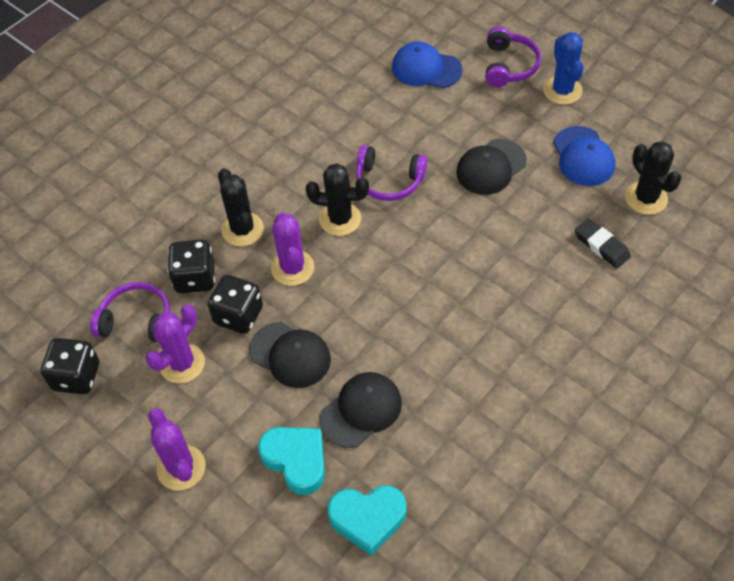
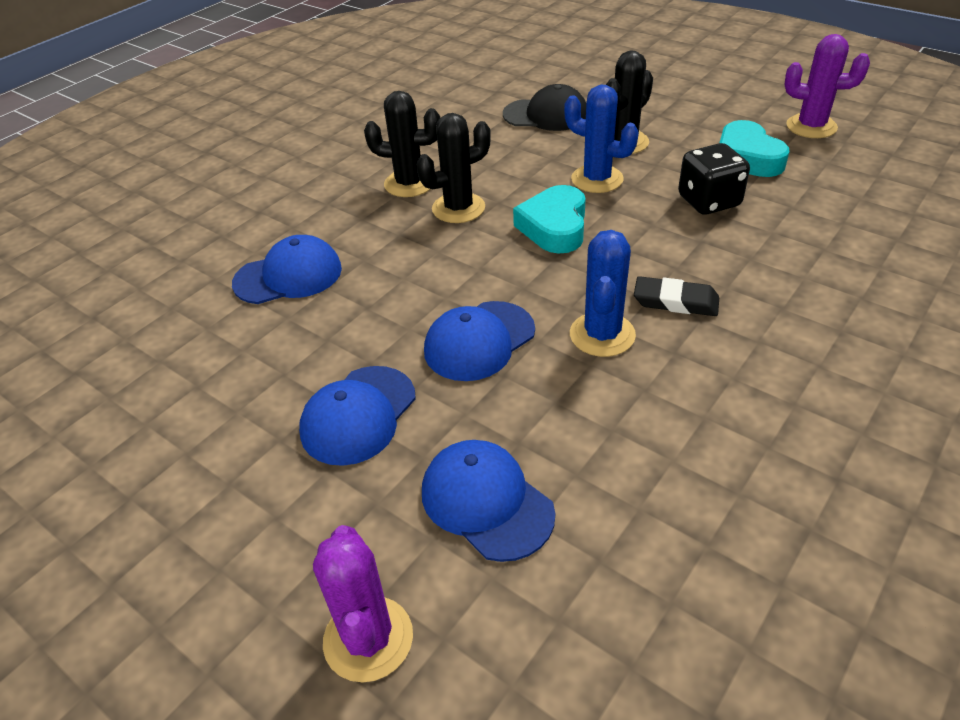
black cap: 3 -> 1
black dice: 3 -> 1
blue cactus: 1 -> 2
blue cap: 2 -> 4
purple cactus: 3 -> 2
purple headphones: 3 -> 0

